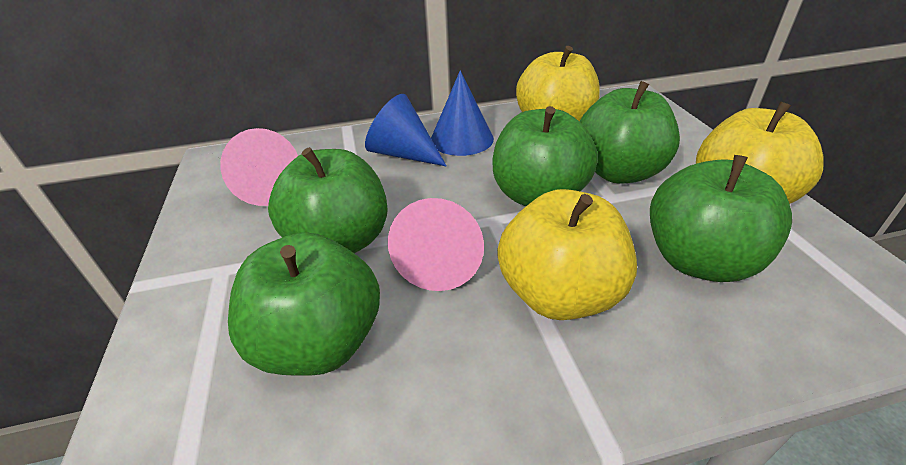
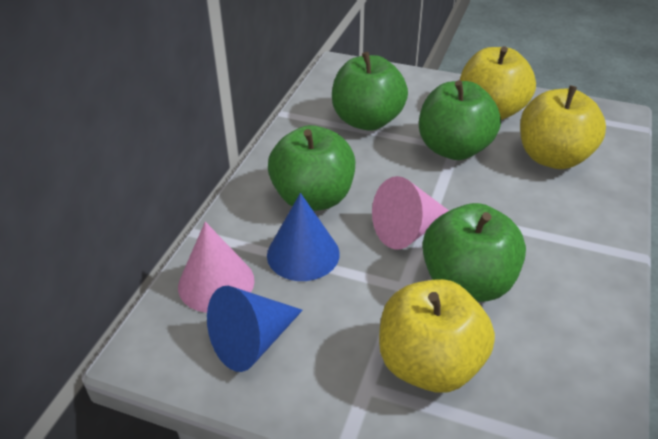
green apple: 5 -> 4

